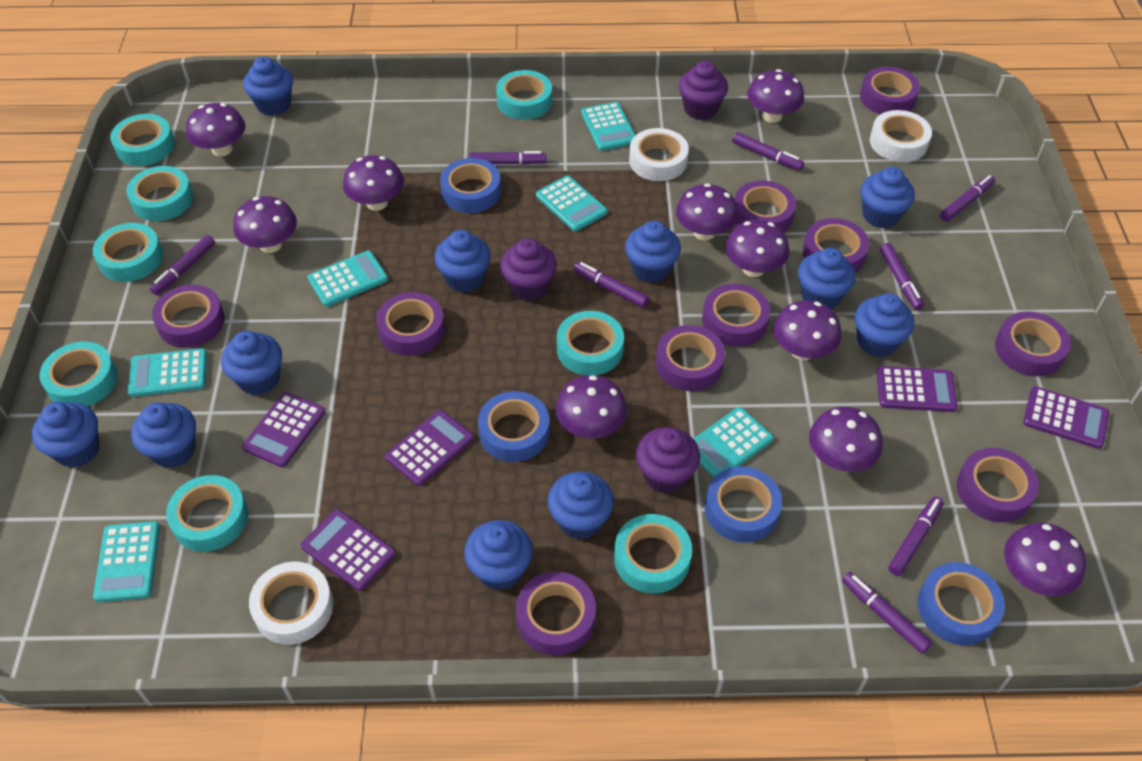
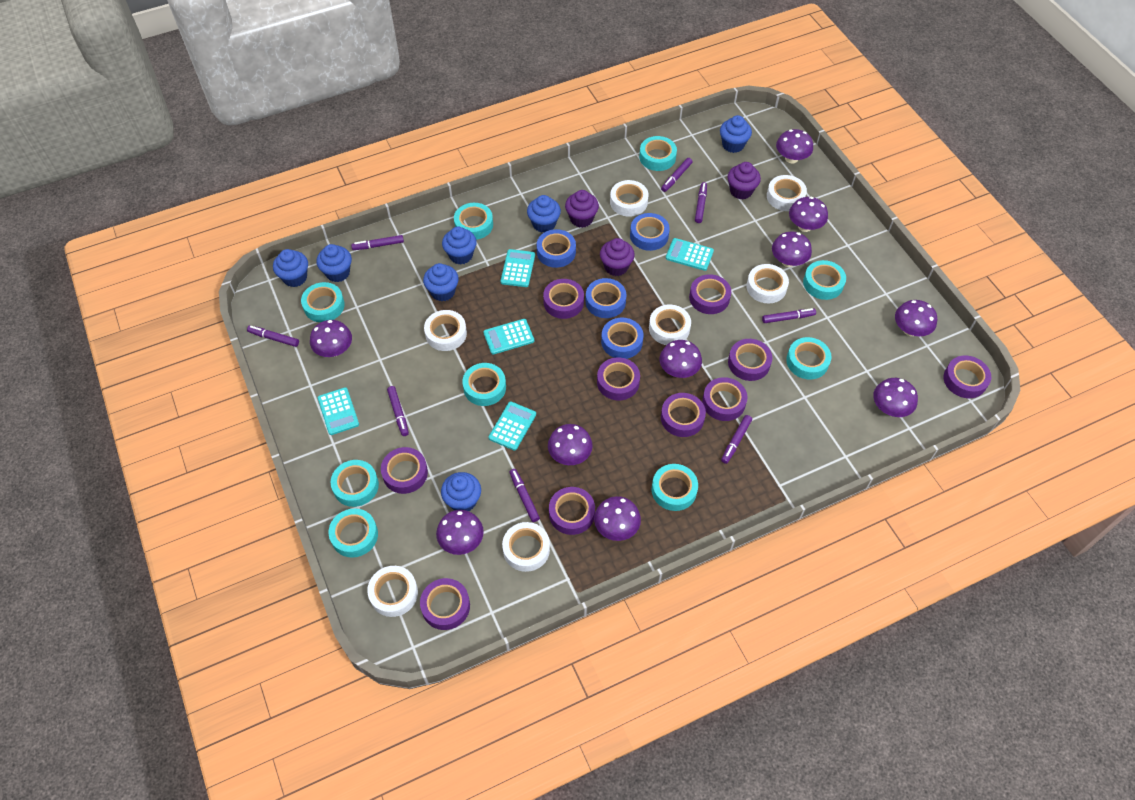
blue cupcake: 11 -> 7
purple calculator: 5 -> 0
turquoise calculator: 6 -> 5
turquoise tape: 8 -> 9
white tape: 3 -> 7

